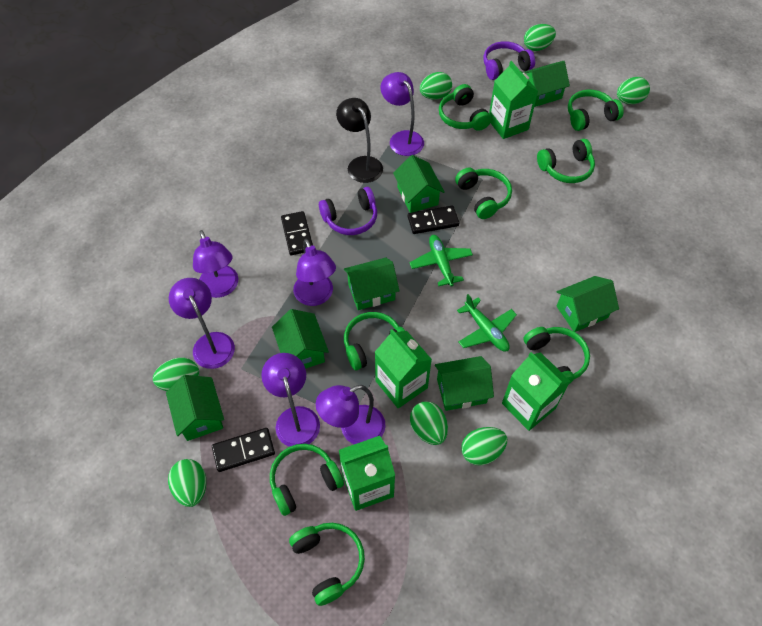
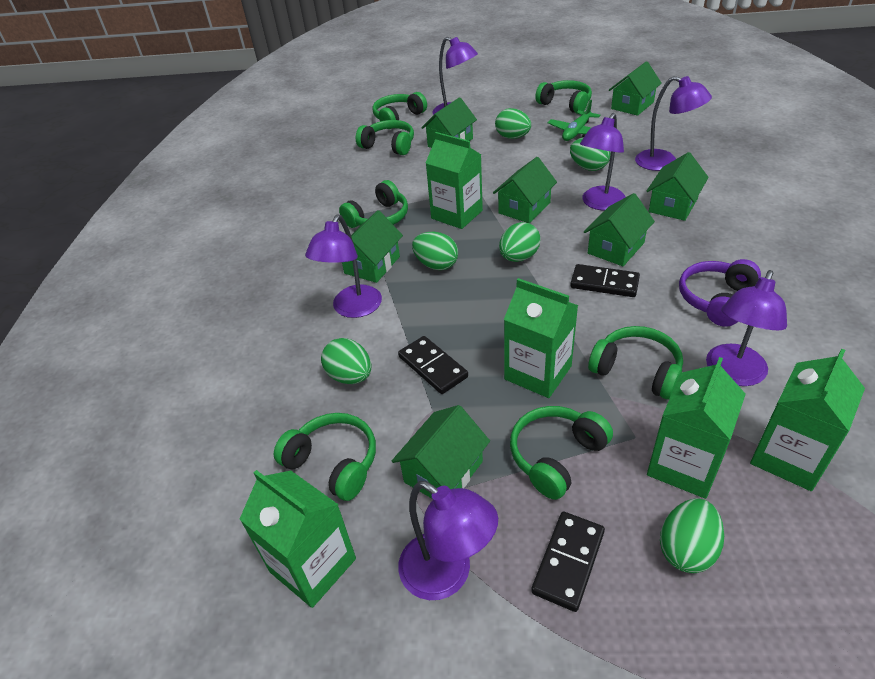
black lamp: 1 -> 0
green carton: 4 -> 5
green egg: 7 -> 6
green headphones: 8 -> 7
green plane: 2 -> 1
purple headphones: 2 -> 1

